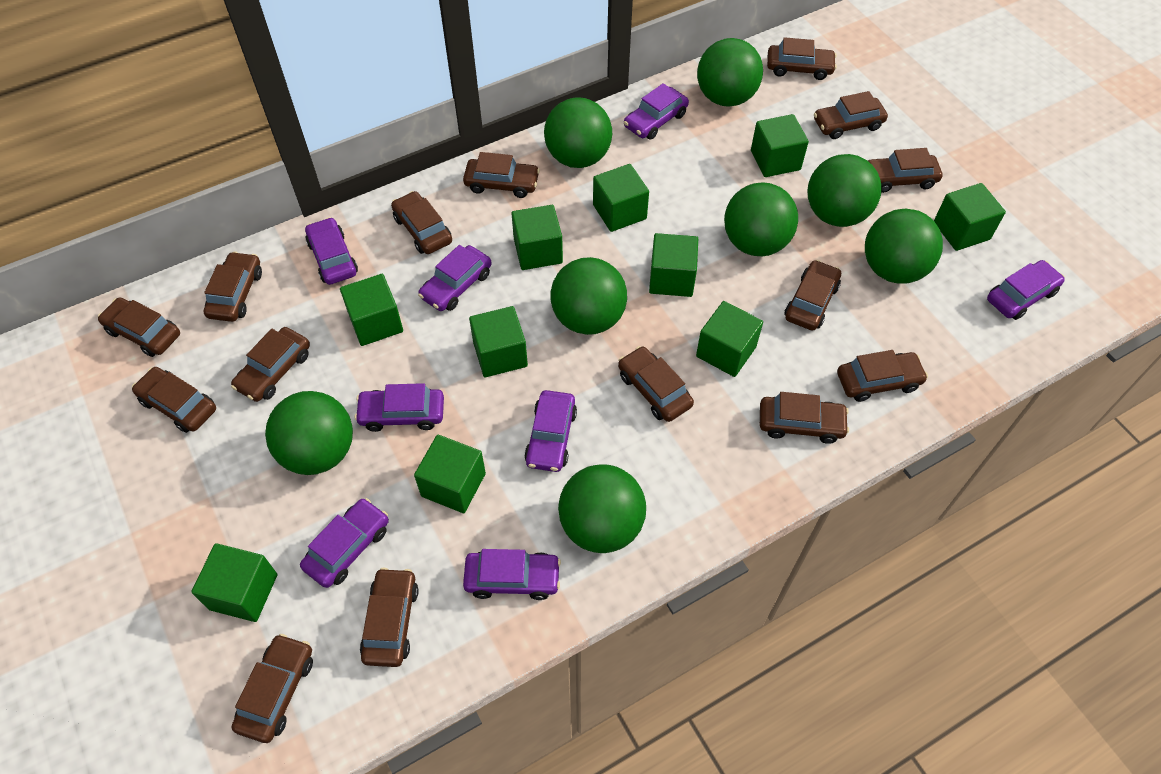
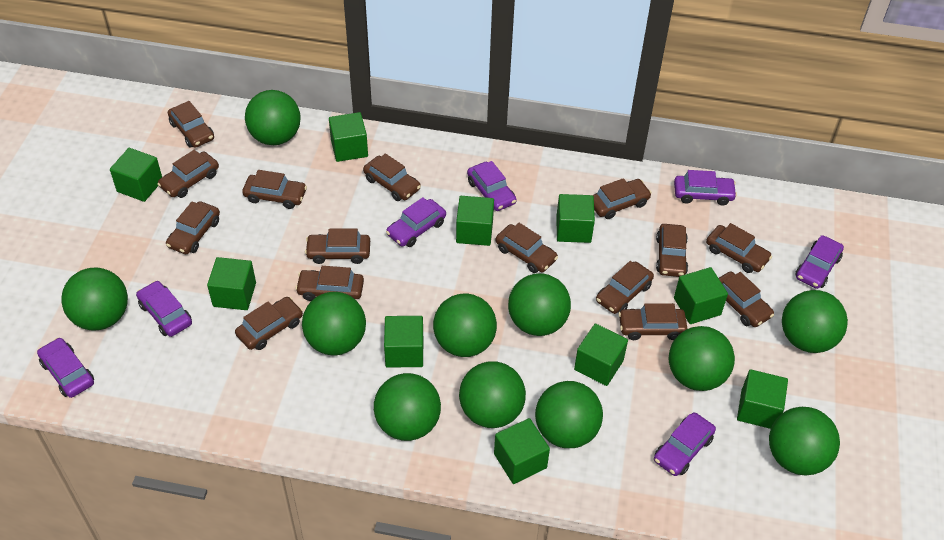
green ball: 8 -> 11
purple car: 8 -> 7

